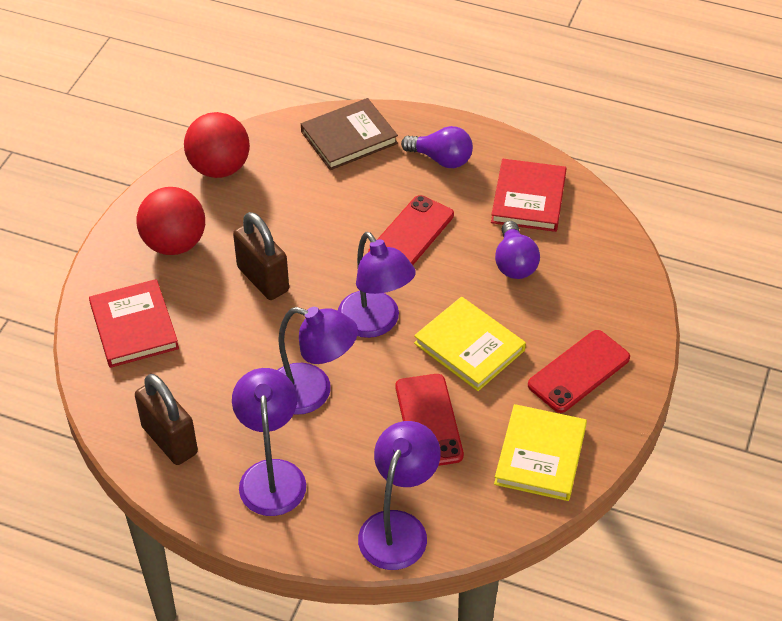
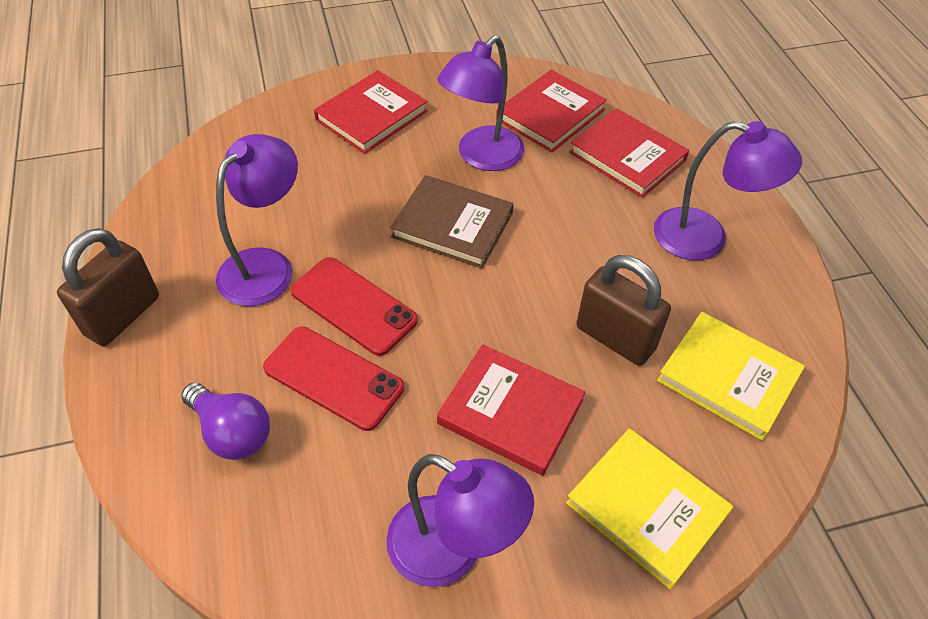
purple light bulb: 2 -> 1
red ball: 2 -> 0
red book: 2 -> 4
red phone: 3 -> 2

